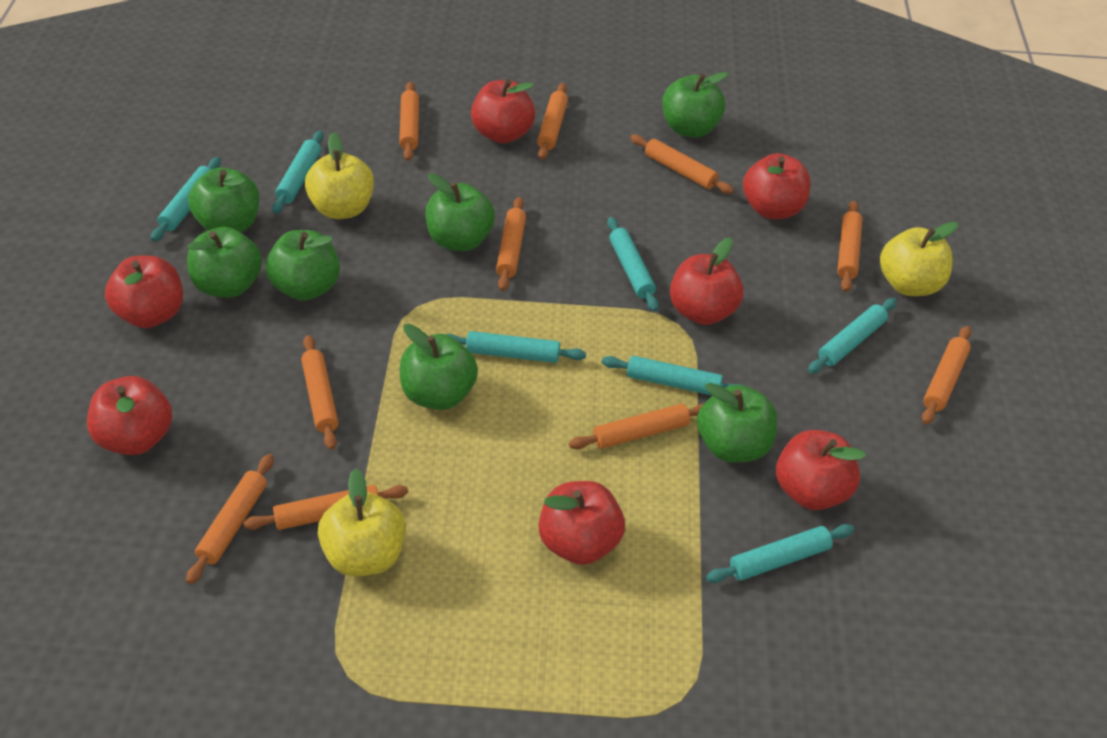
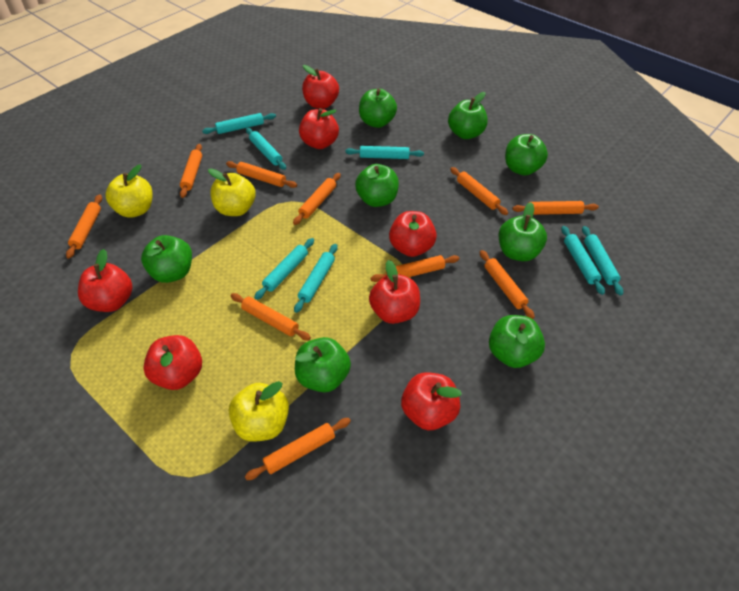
green apple: 7 -> 8

